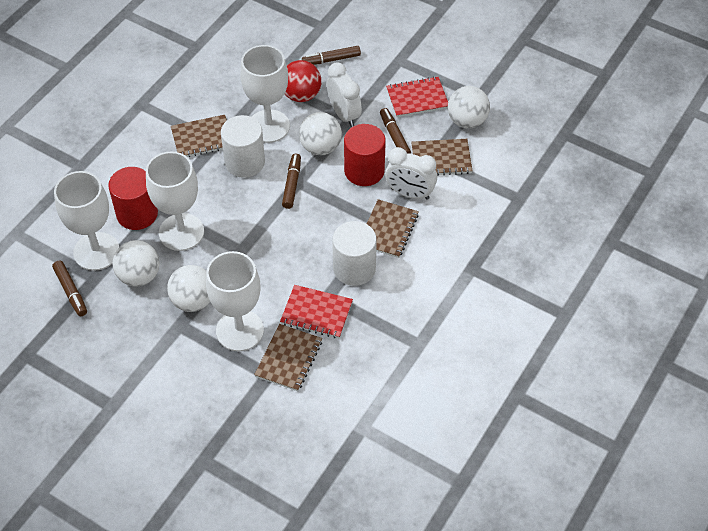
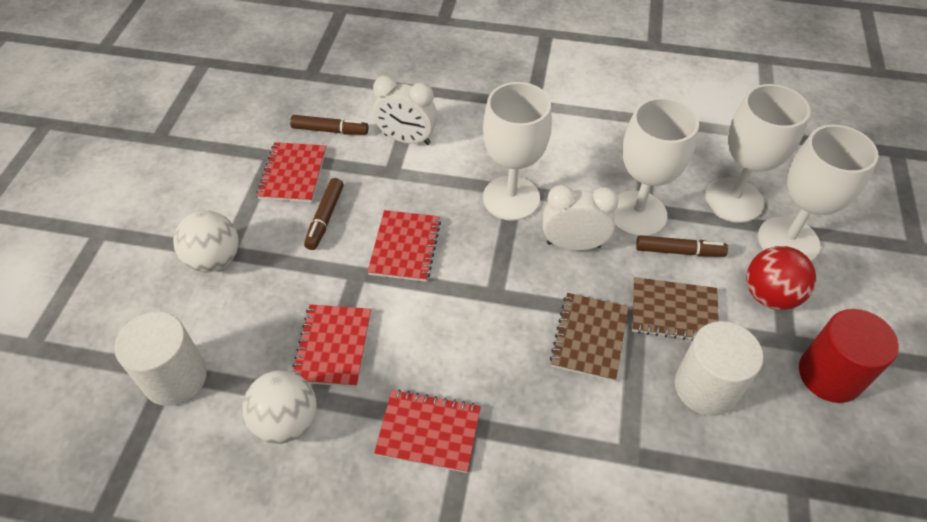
brown marker: 4 -> 3
brown notebook: 4 -> 2
red cylinder: 2 -> 1
red notebook: 2 -> 4
white ball: 4 -> 2

